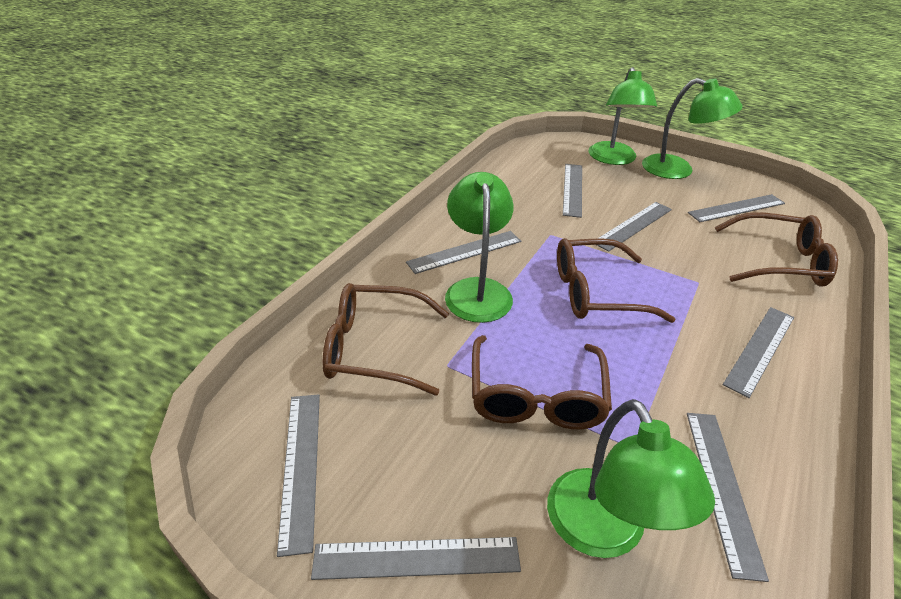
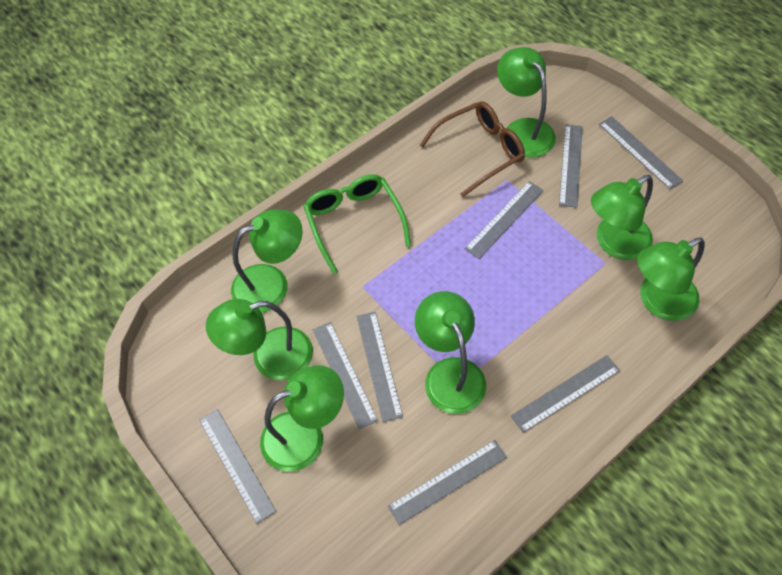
brown glasses: 4 -> 1
green glasses: 0 -> 1
green lamp: 4 -> 7

